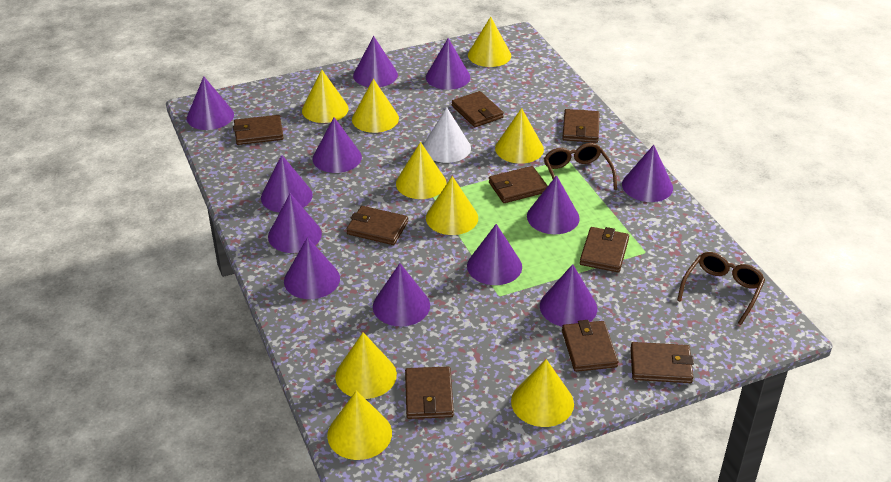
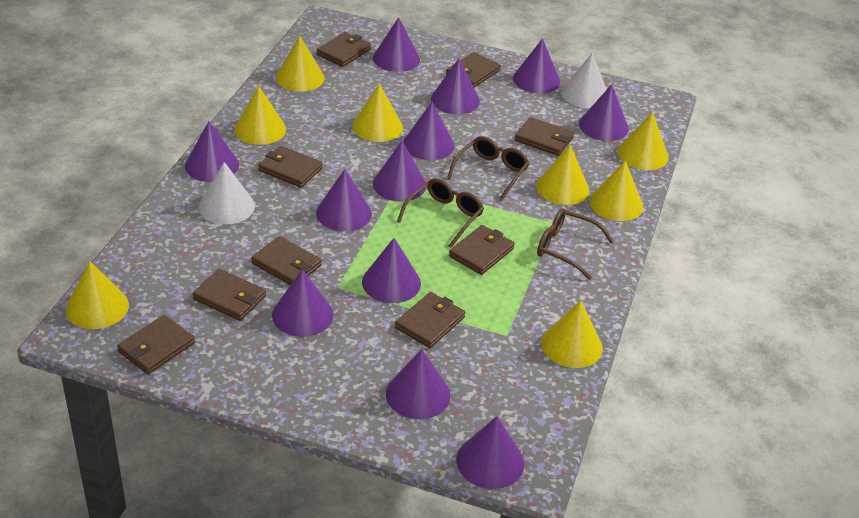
brown glasses: 2 -> 3
white cone: 1 -> 2
yellow cone: 9 -> 8

